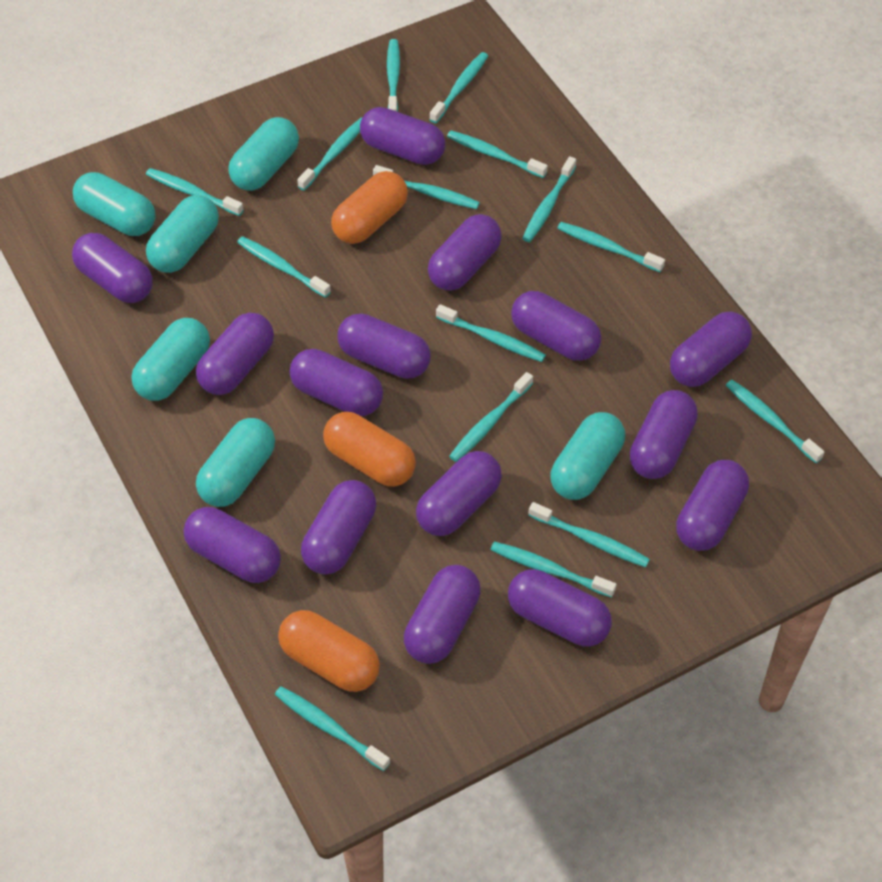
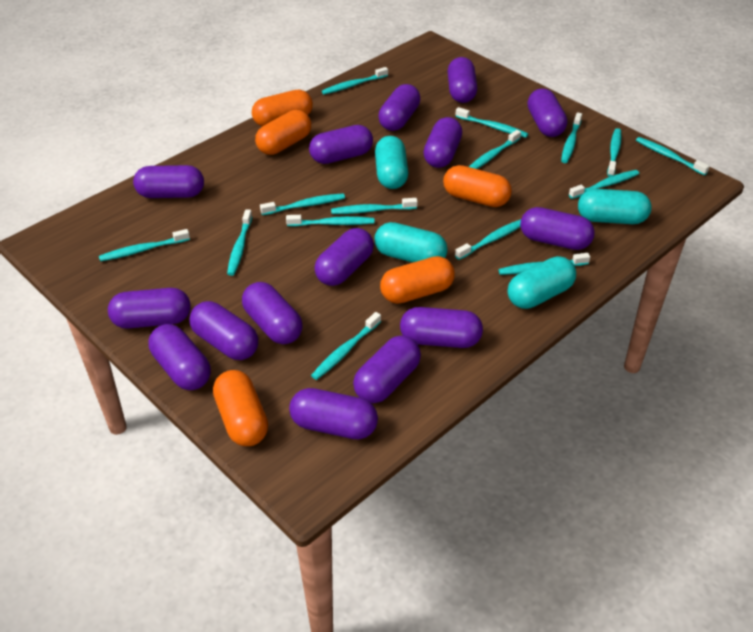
orange capsule: 3 -> 5
turquoise capsule: 6 -> 4

